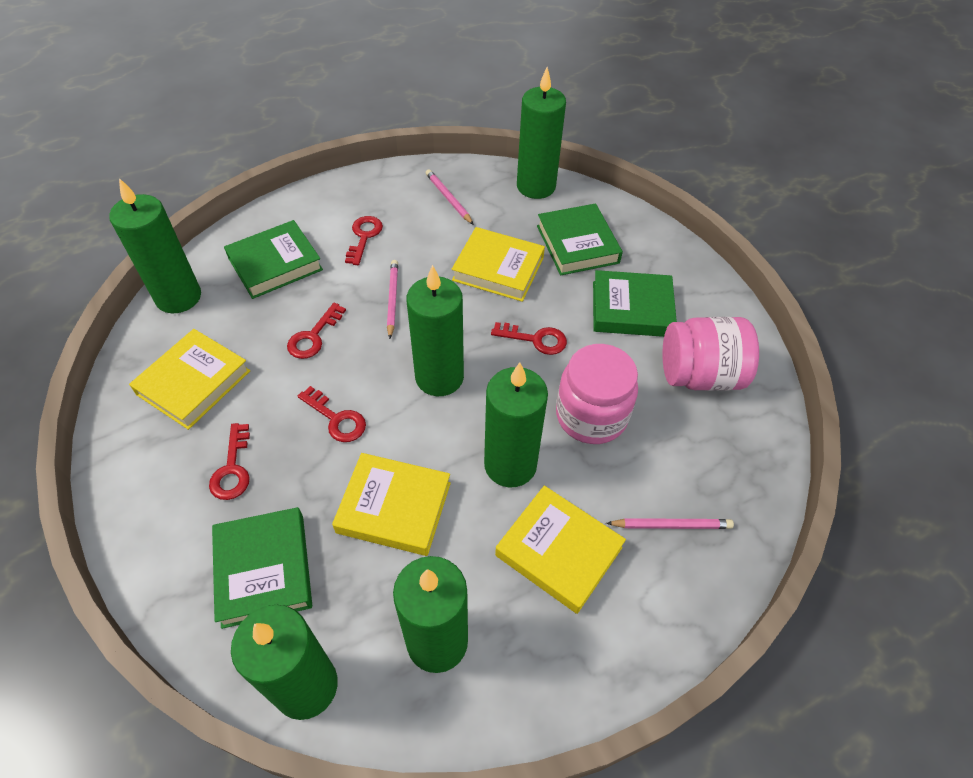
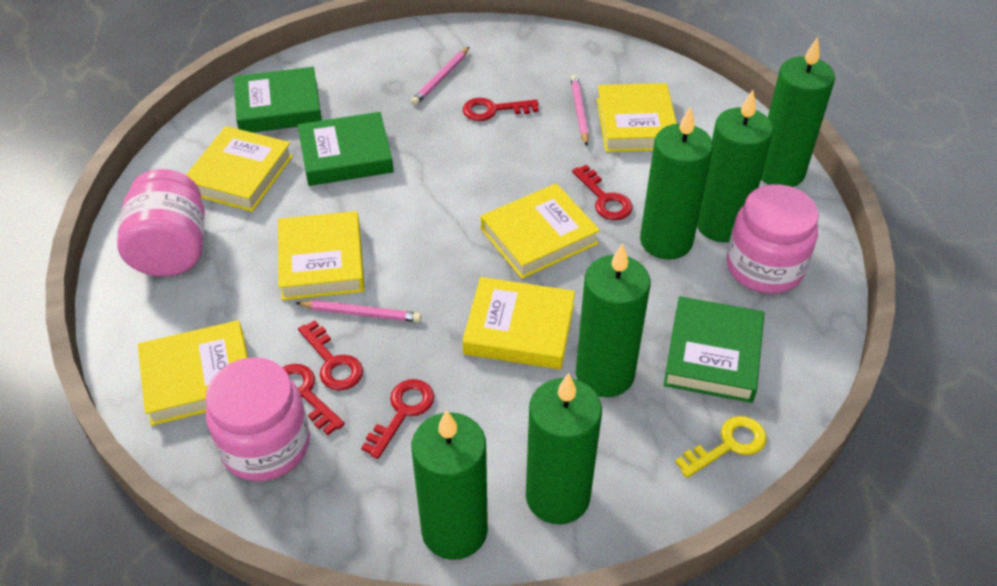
green book: 4 -> 3
pink jar: 2 -> 3
yellow book: 4 -> 6
yellow key: 0 -> 1

